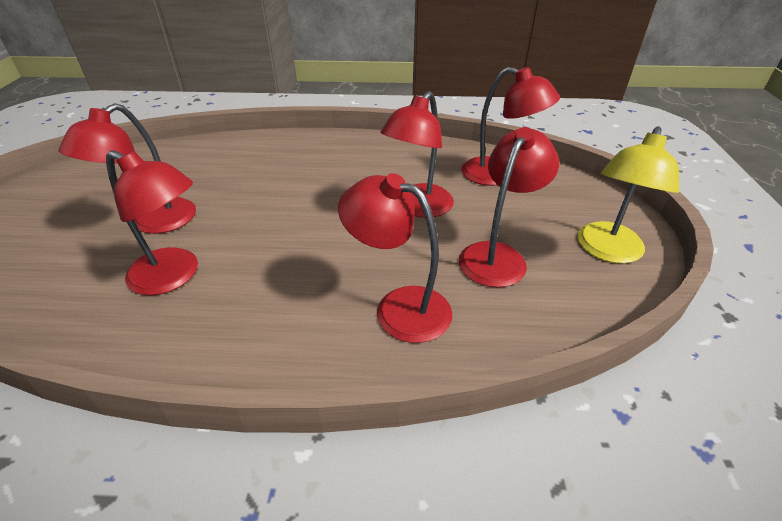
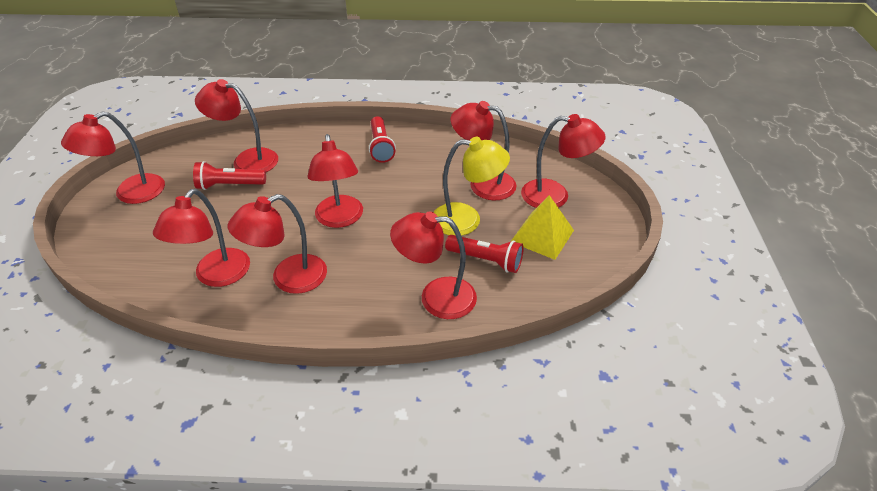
red flashlight: 0 -> 3
red lamp: 6 -> 8
yellow pyramid: 0 -> 1

